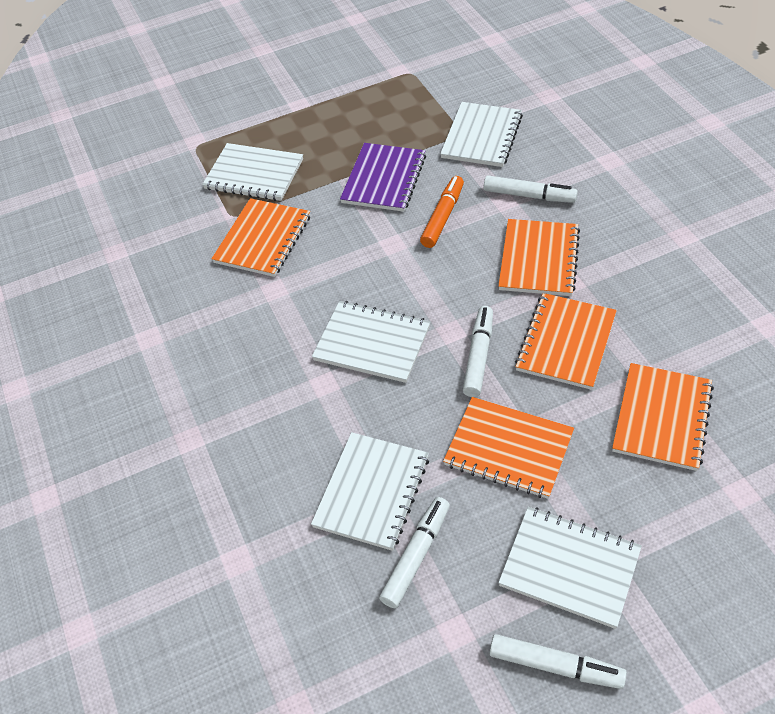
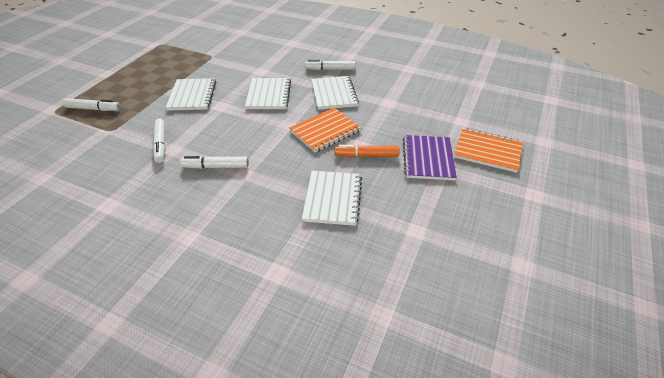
orange notebook: 5 -> 2
white notebook: 5 -> 4

